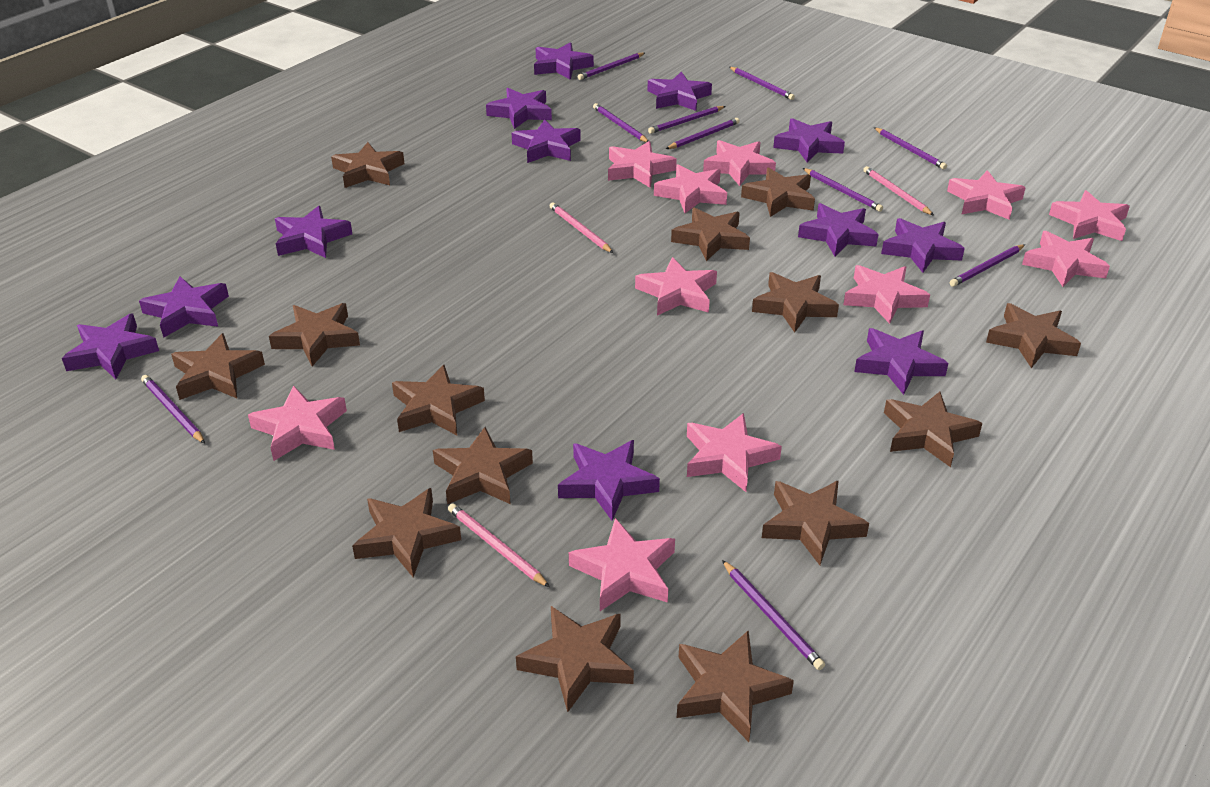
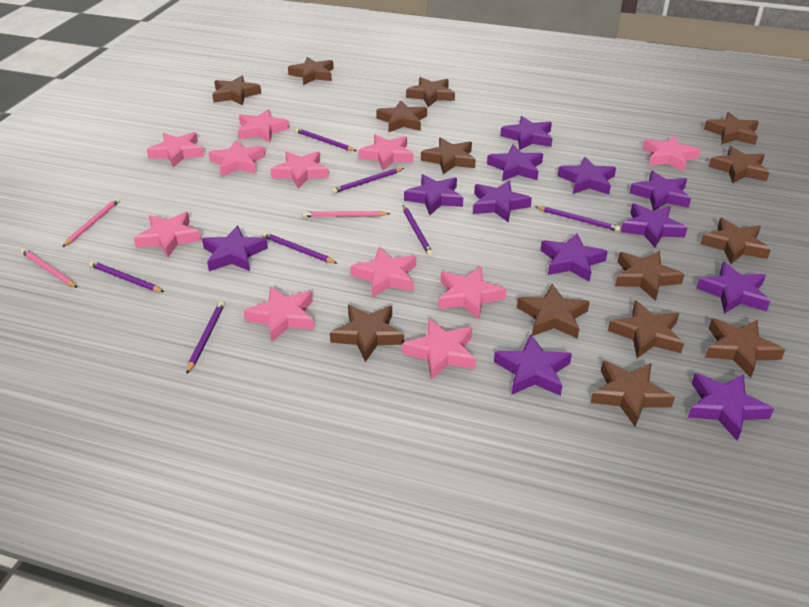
purple pencil: 10 -> 7

